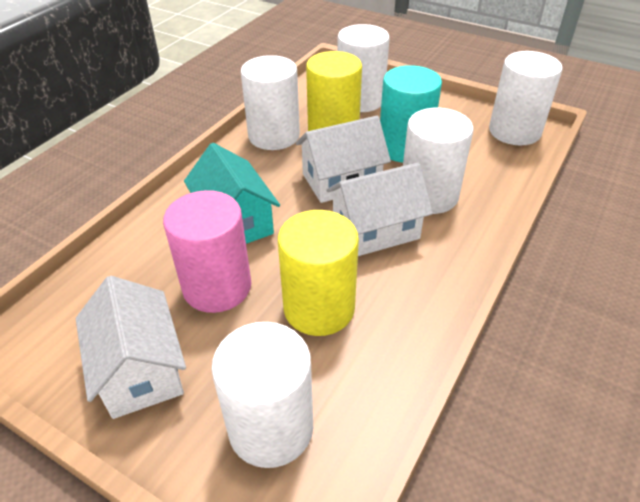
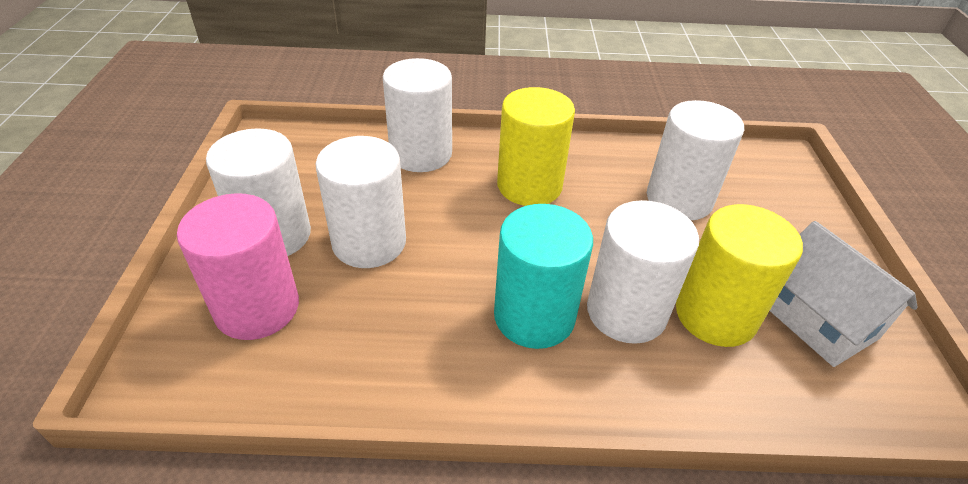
turquoise house: 1 -> 0
white house: 3 -> 1

